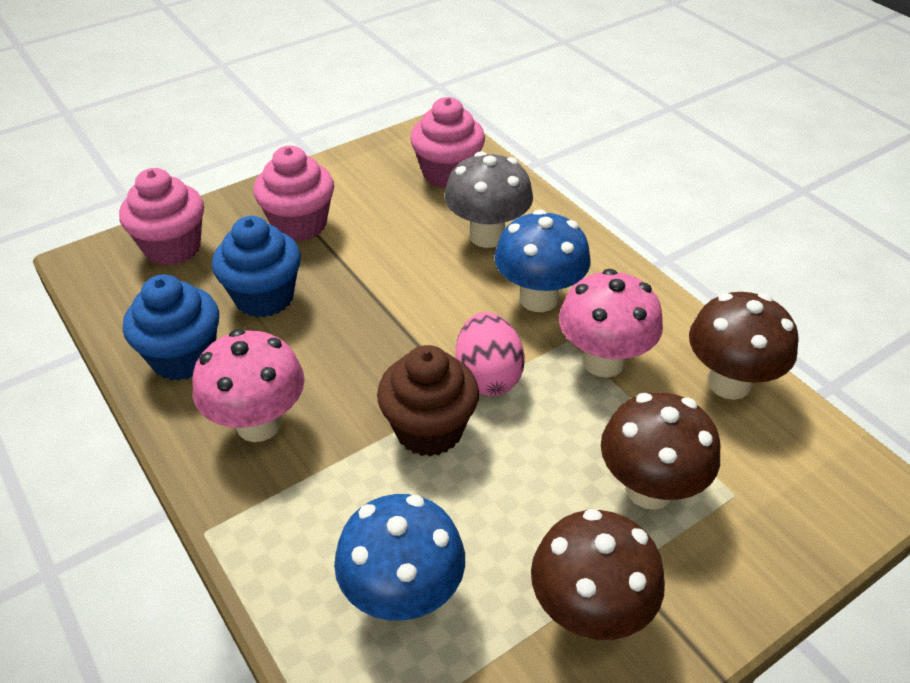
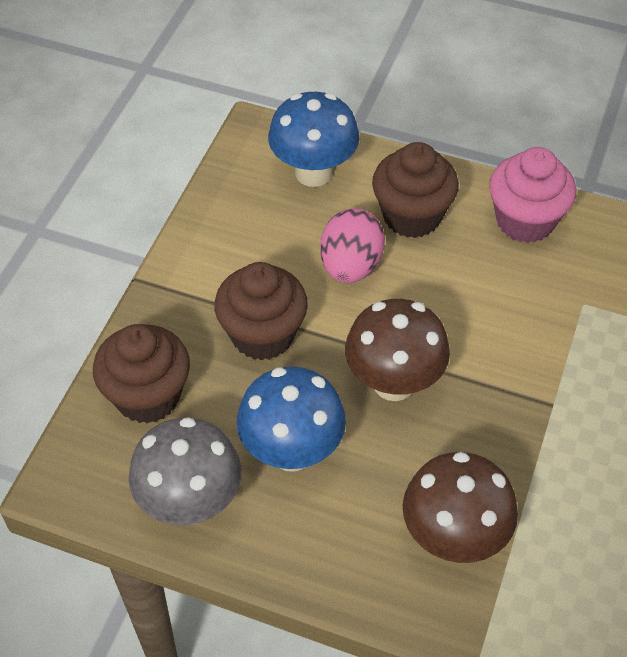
blue cupcake: 2 -> 0
brown cupcake: 1 -> 3
brown mushroom: 3 -> 2
pink cupcake: 3 -> 1
pink mushroom: 2 -> 0

